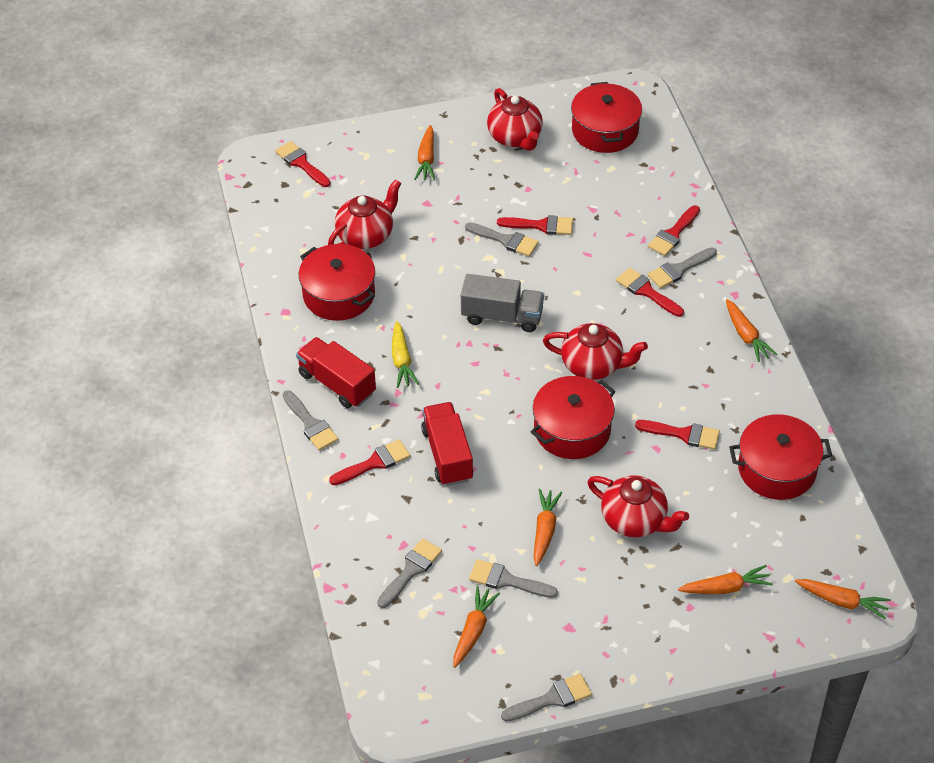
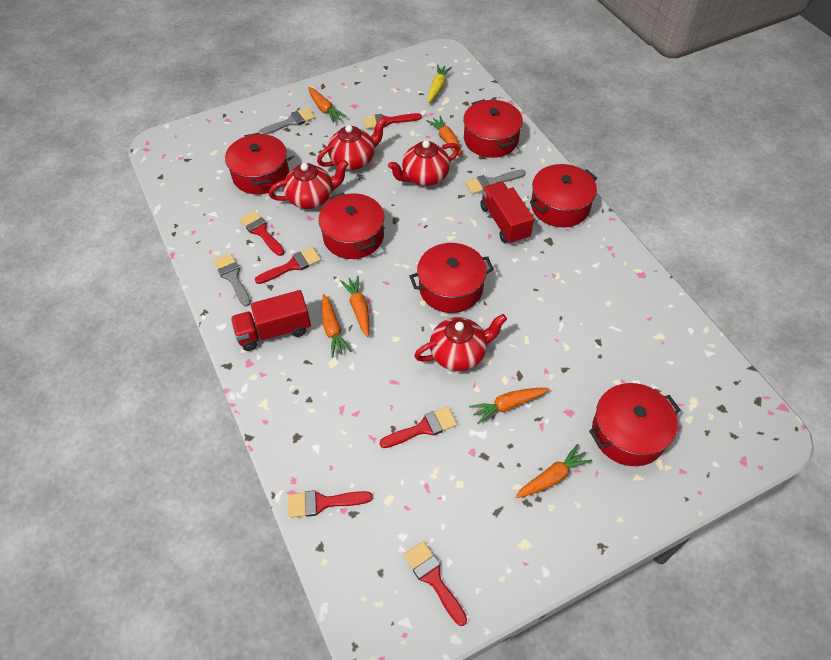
grey brush: 6 -> 3
grey truck: 1 -> 0
red pot: 4 -> 6

